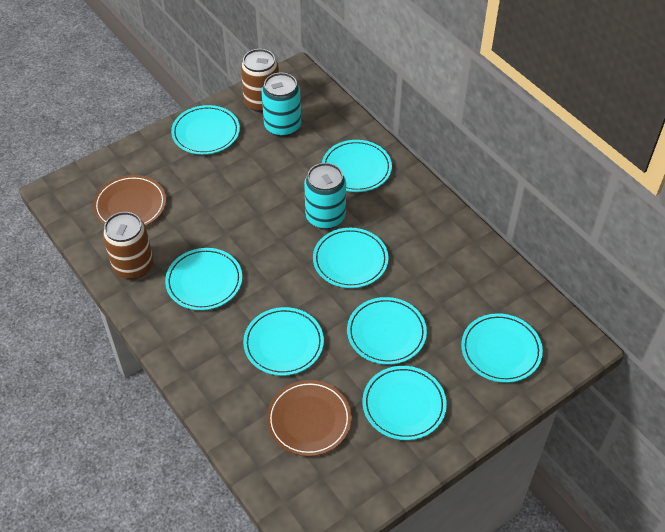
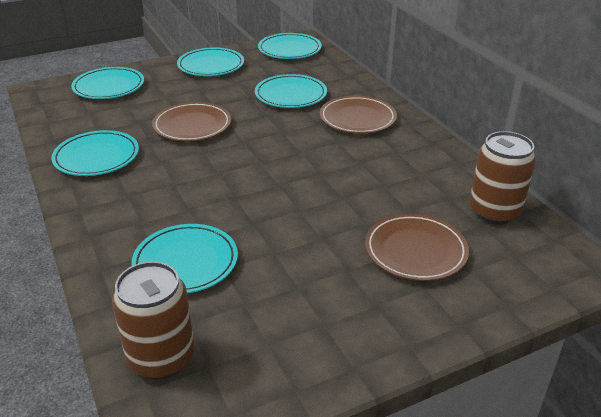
brown plate: 2 -> 3
turquoise can: 2 -> 0
turquoise plate: 8 -> 6

